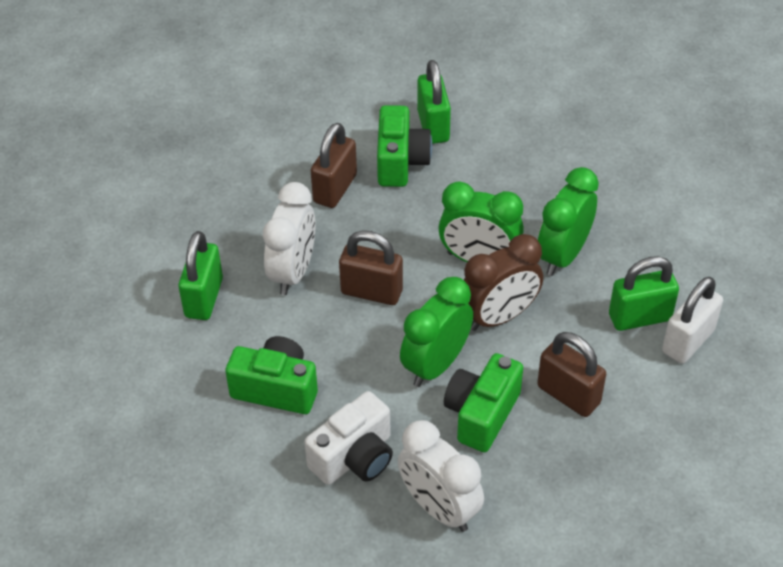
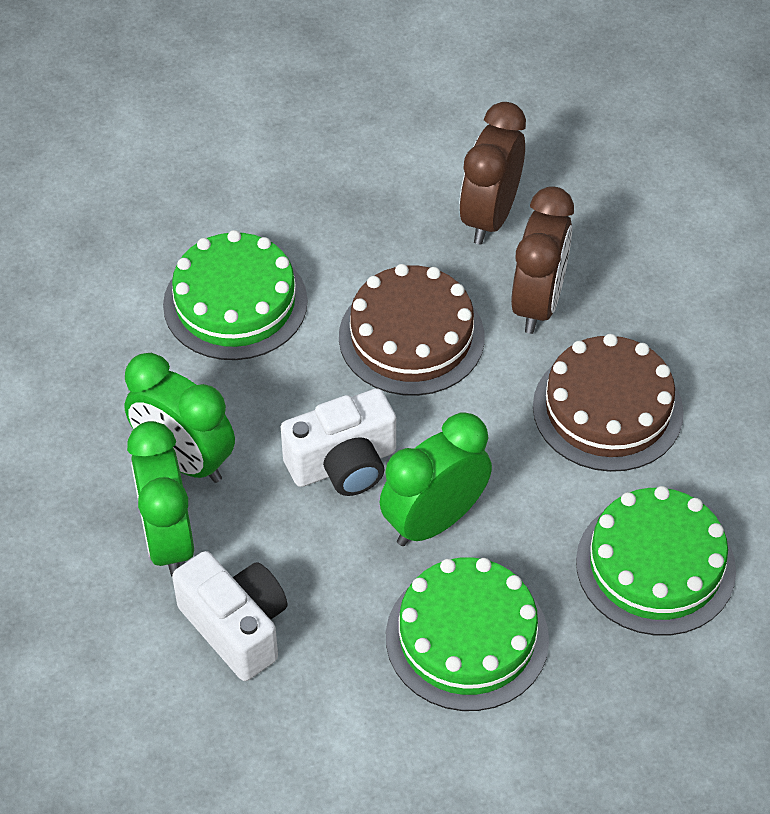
brown cake: 0 -> 2
brown clock: 1 -> 2
brown padlock: 3 -> 0
green cake: 0 -> 3
green camera: 3 -> 0
green padlock: 3 -> 0
white camera: 1 -> 2
white clock: 2 -> 0
white padlock: 1 -> 0

